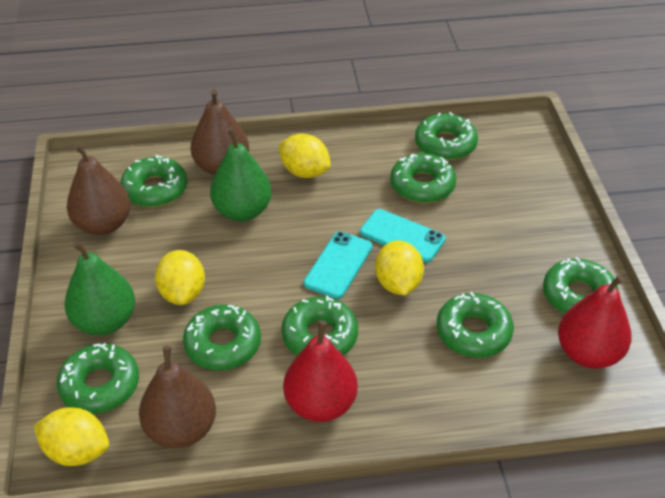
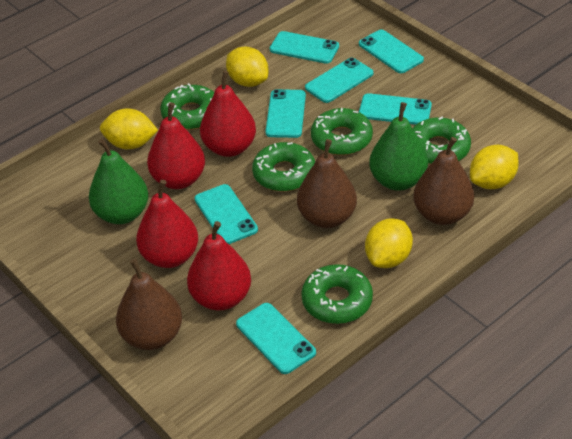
green donut: 8 -> 5
red pear: 2 -> 4
turquoise phone: 2 -> 7

